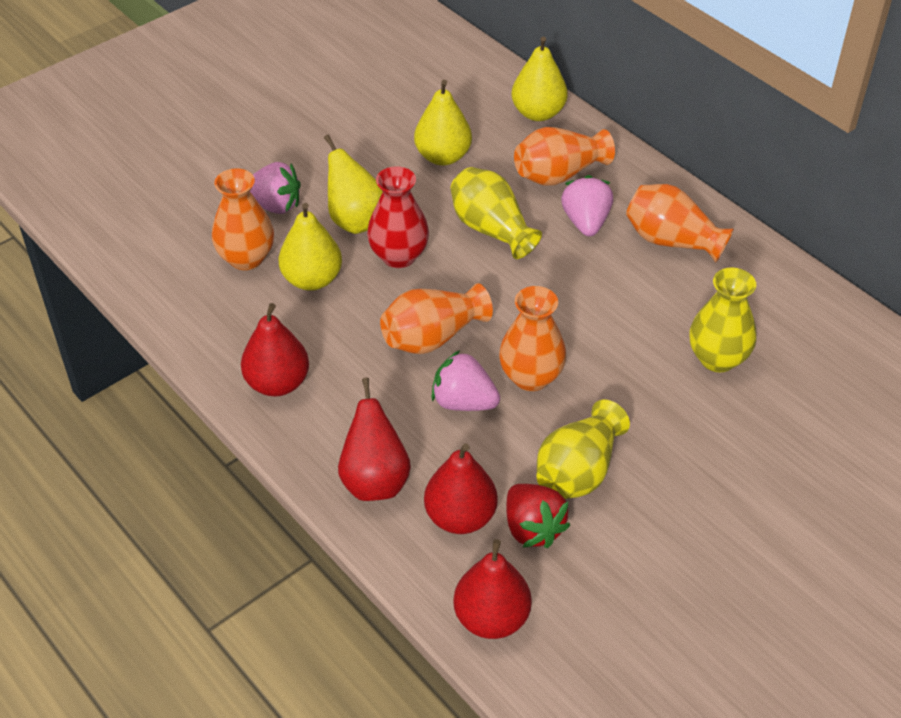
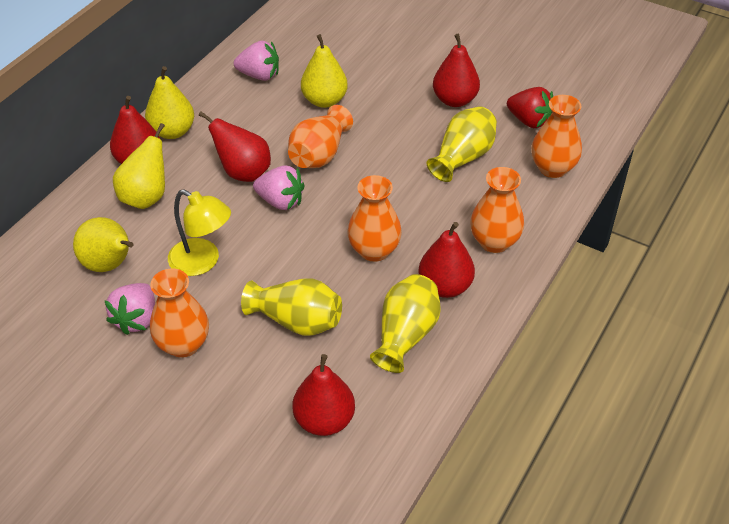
red pear: 4 -> 5
red vase: 1 -> 0
yellow lamp: 0 -> 1

